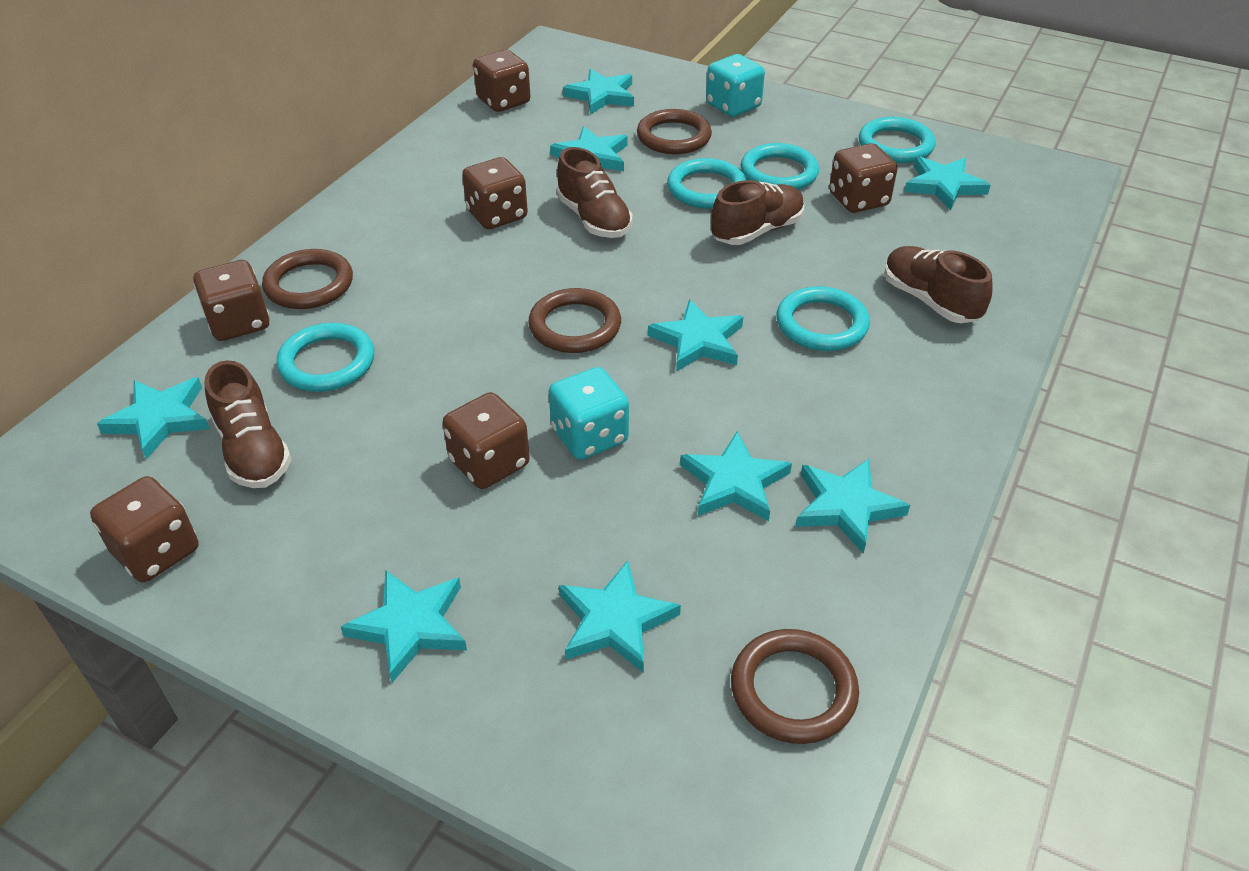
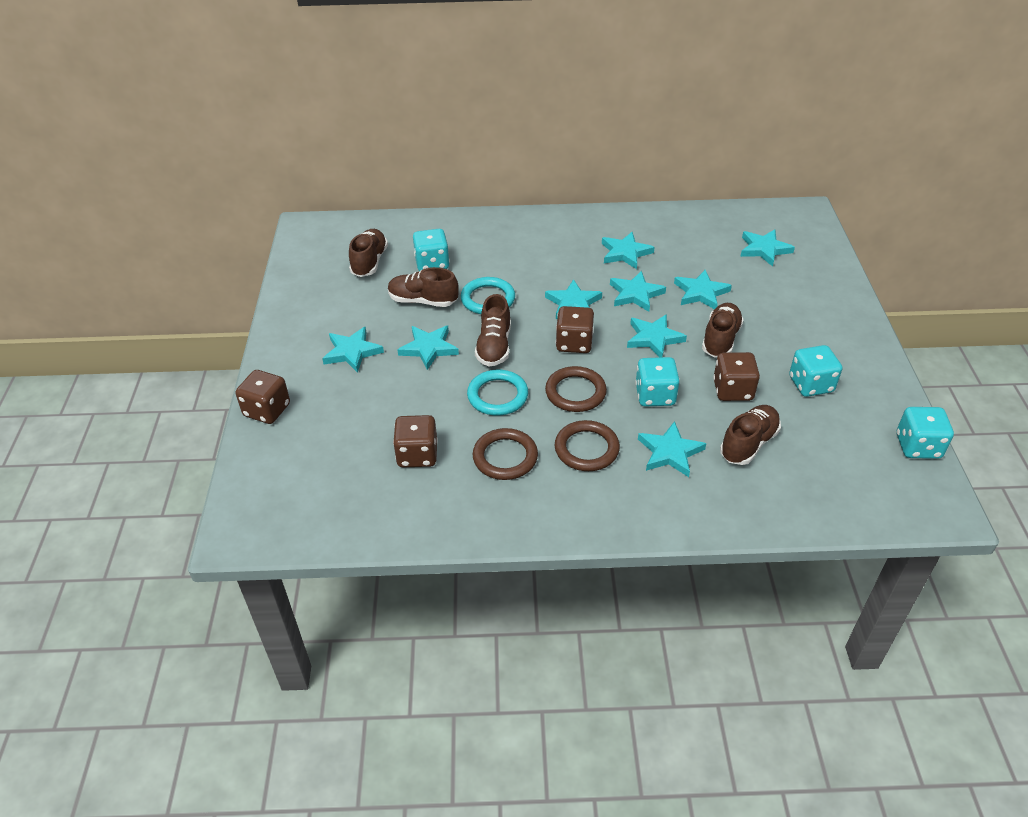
brown dice: 6 -> 4
brown ring: 4 -> 3
brown shoe: 4 -> 5
turquoise dice: 2 -> 4
turquoise ring: 5 -> 2

